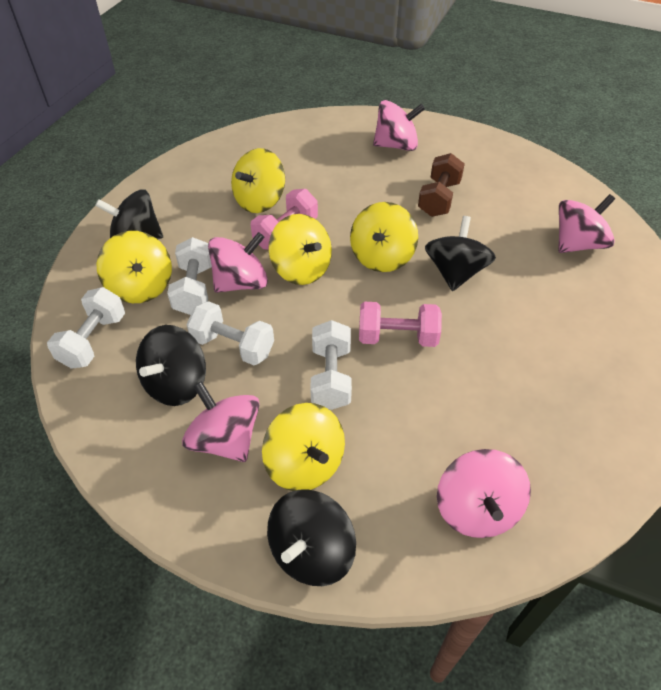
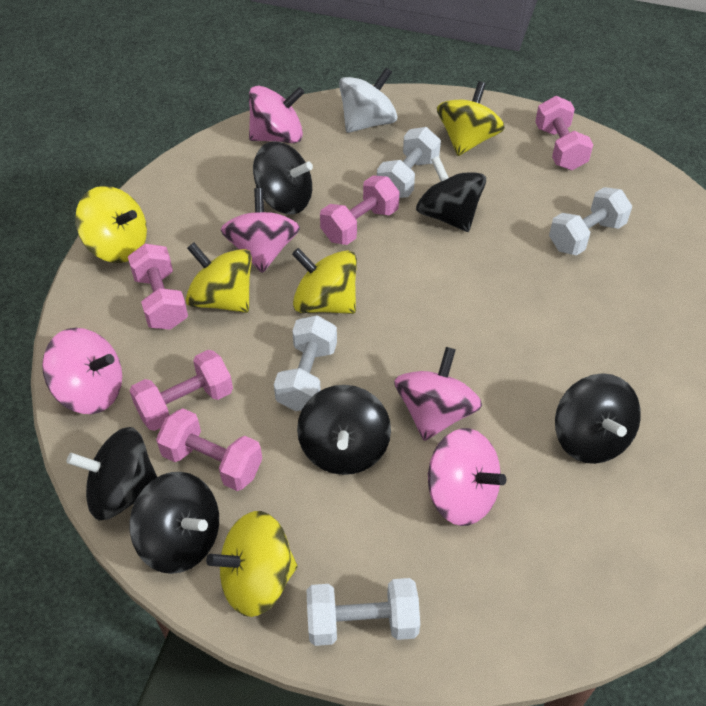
black spinning top: 4 -> 6
brown dumbbell: 1 -> 0
pink dumbbell: 2 -> 5
white spinning top: 0 -> 1

